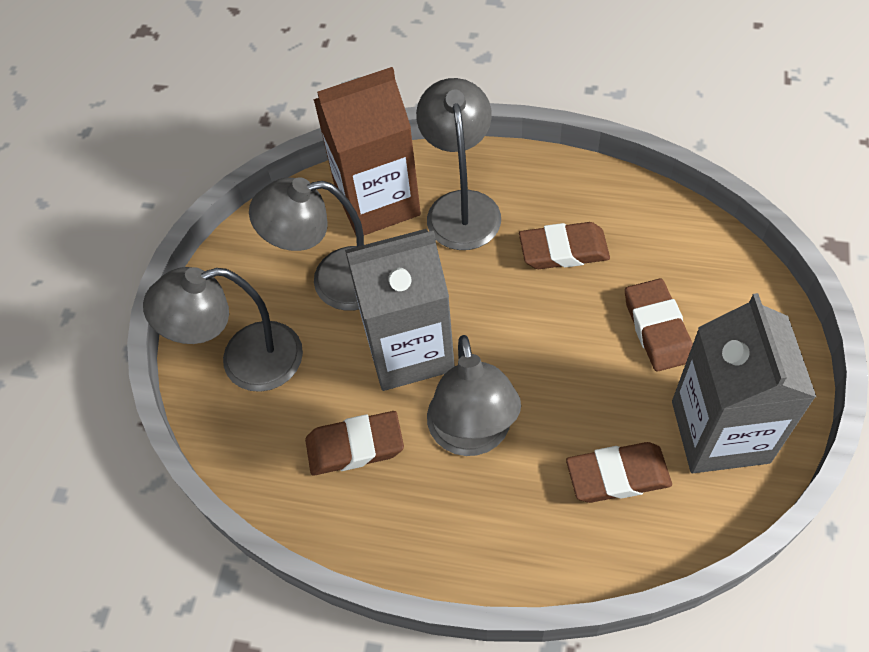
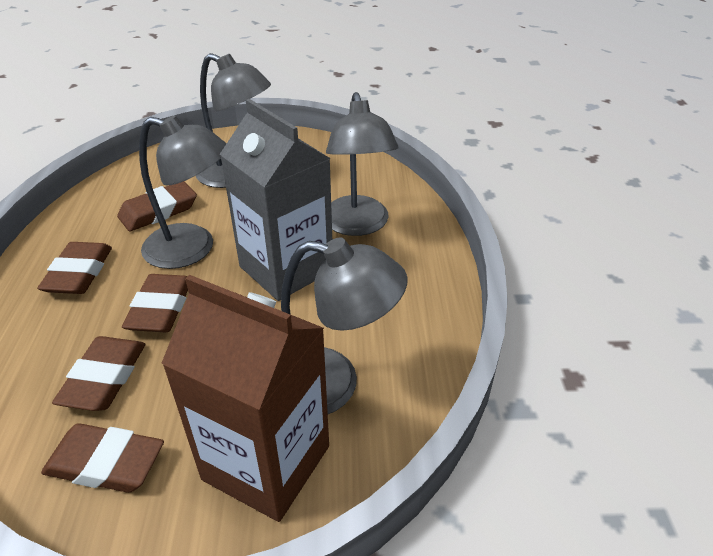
brown eraser: 4 -> 5
grey carton: 2 -> 1

